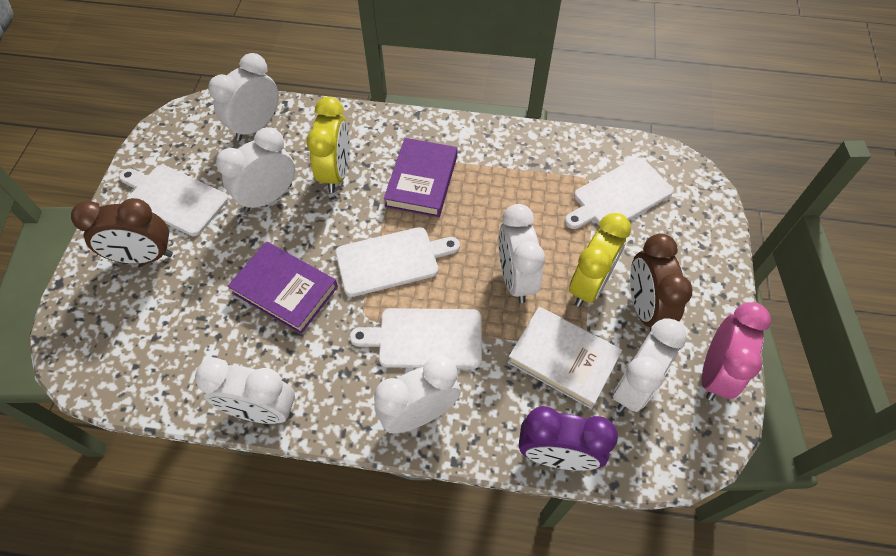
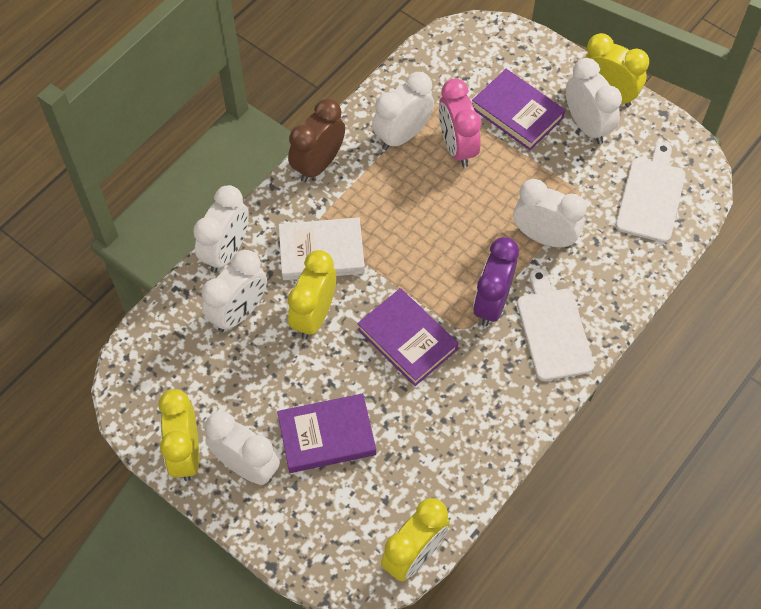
brown clock: 2 -> 1
purple book: 2 -> 3
white cutting board: 4 -> 2
yellow clock: 2 -> 4

